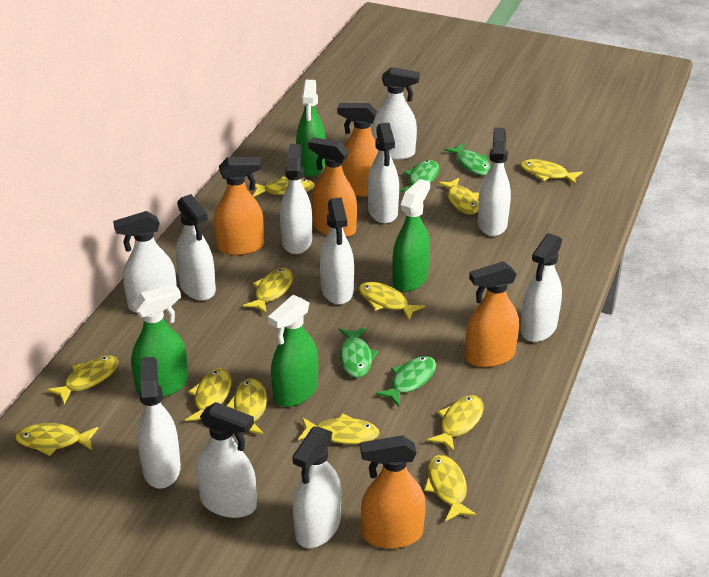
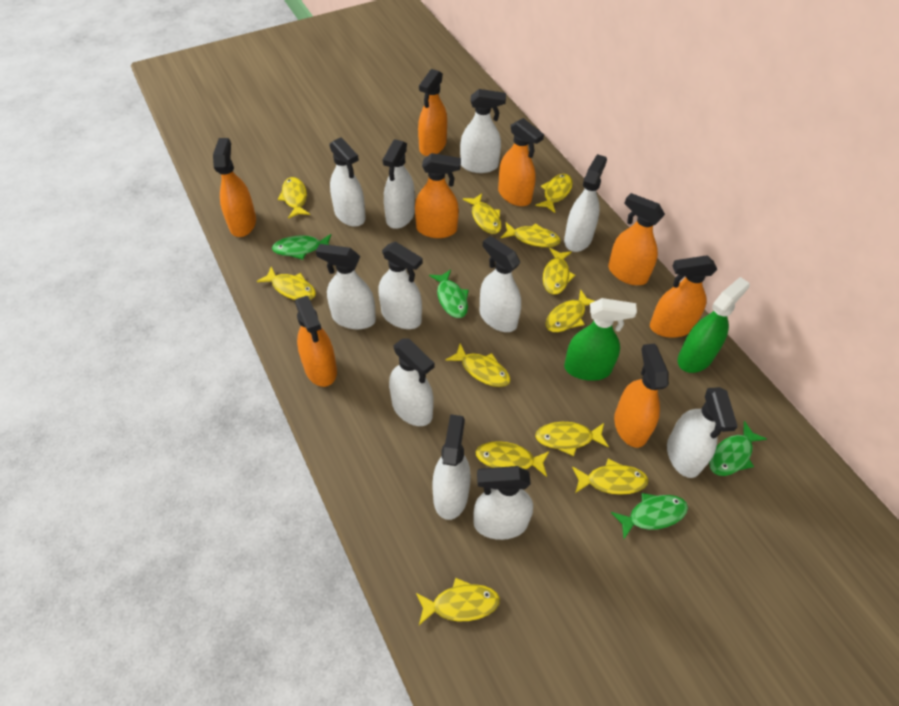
green spray bottle: 4 -> 2
orange spray bottle: 5 -> 8

